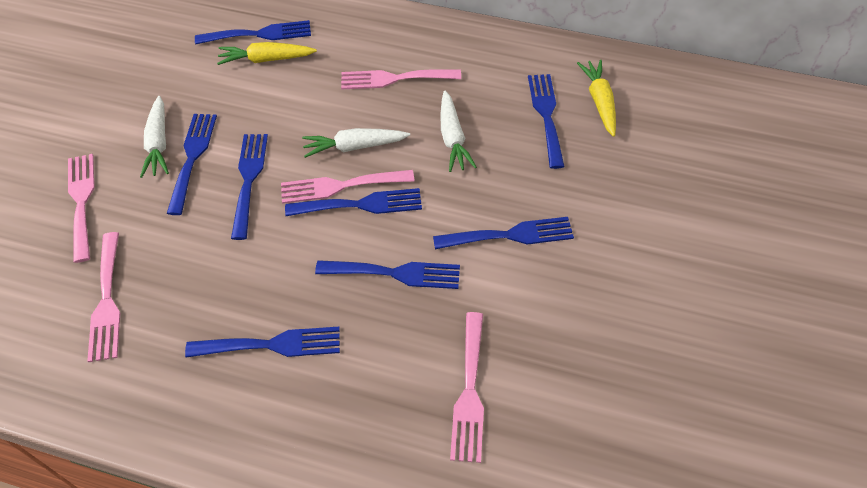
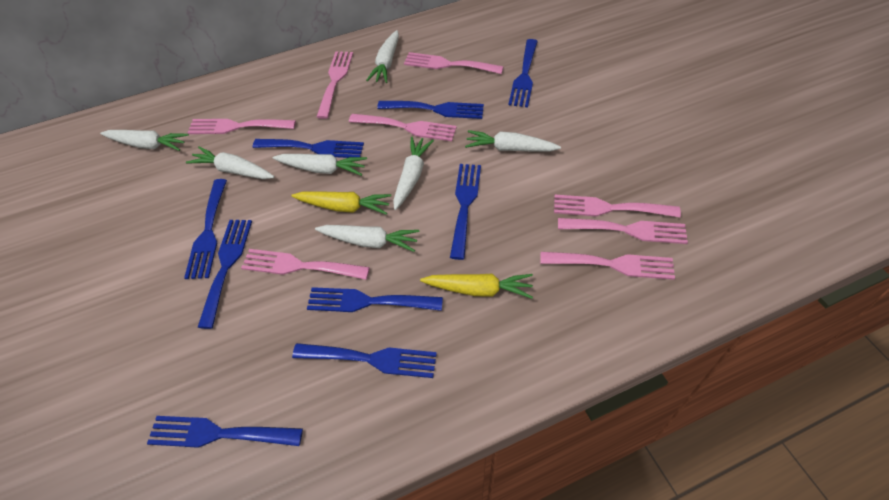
blue fork: 8 -> 9
pink fork: 5 -> 8
white carrot: 3 -> 7

